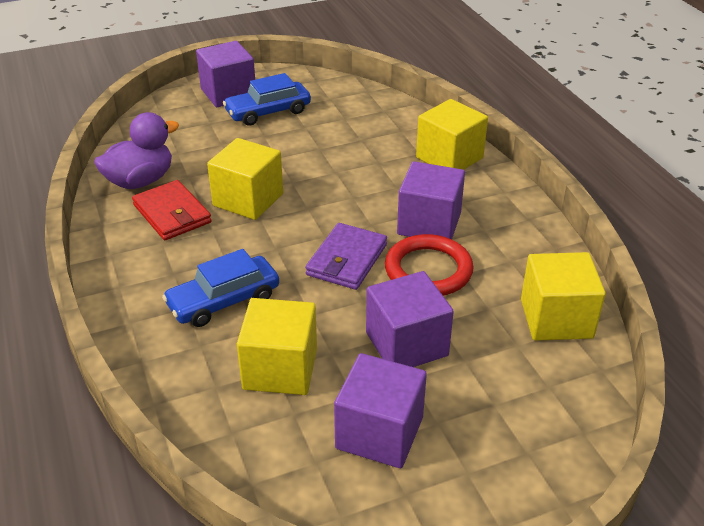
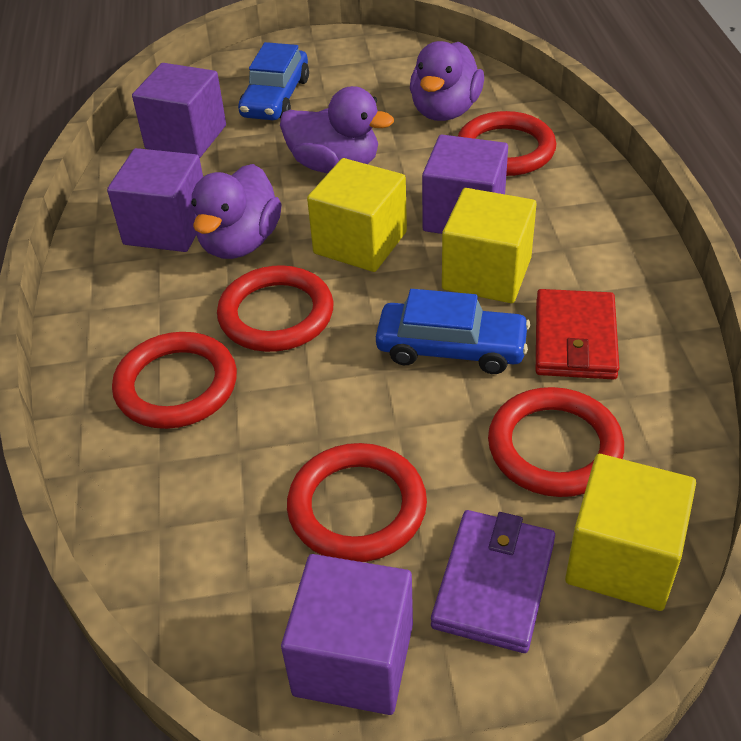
purple duck: 1 -> 3
red ring: 1 -> 5
yellow cube: 4 -> 3

